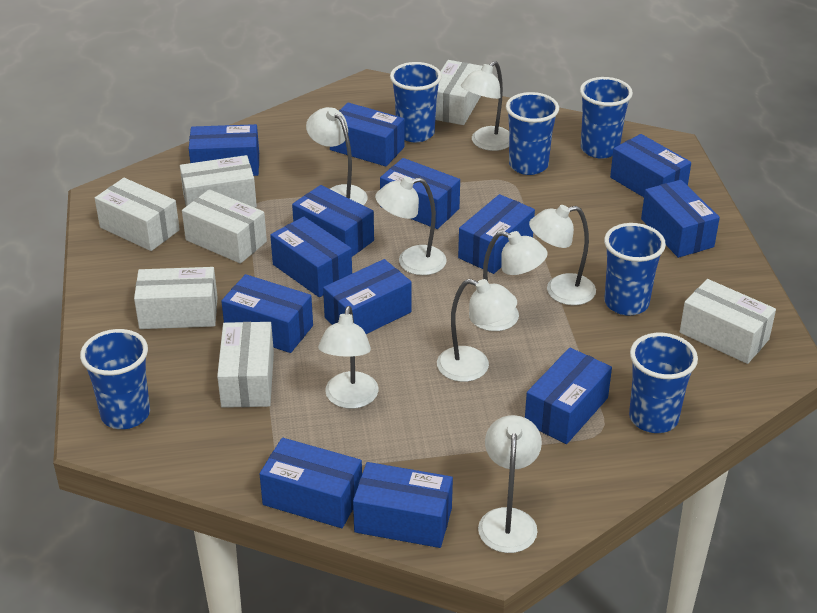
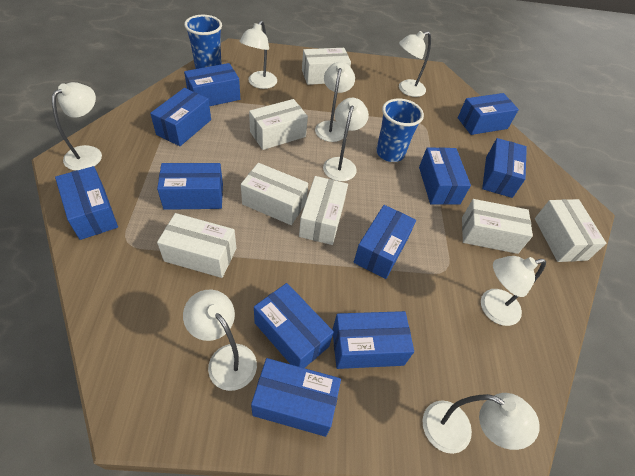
blue box: 13 -> 11
blue cup: 6 -> 2

